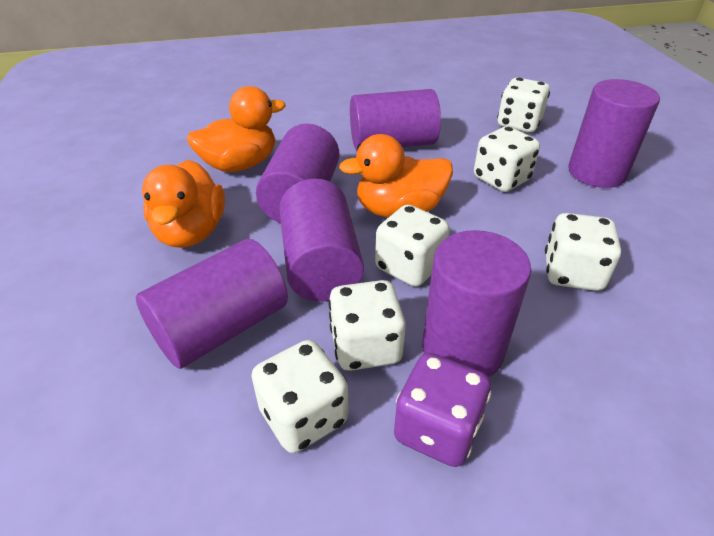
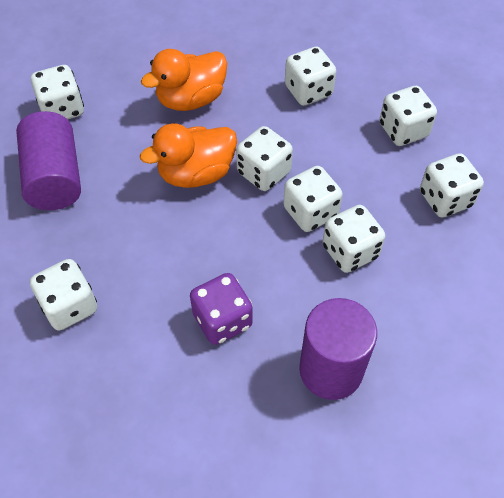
orange duck: 3 -> 2
purple cylinder: 6 -> 2
white dice: 6 -> 8

